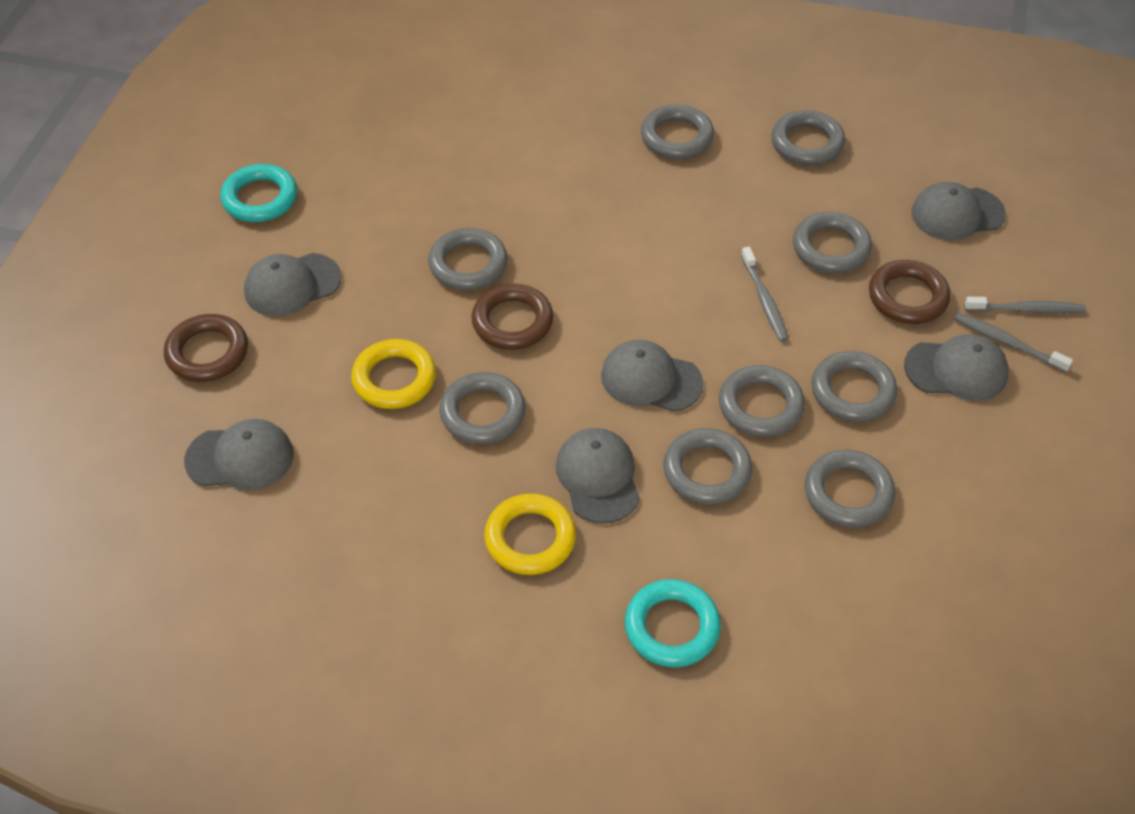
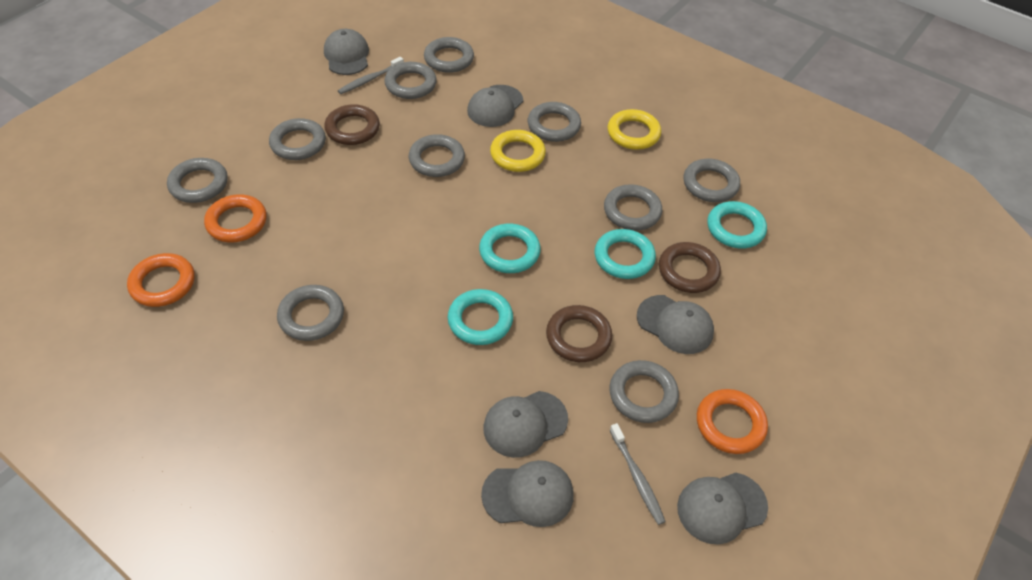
grey ring: 9 -> 10
grey toothbrush: 3 -> 2
orange ring: 0 -> 3
turquoise ring: 2 -> 4

